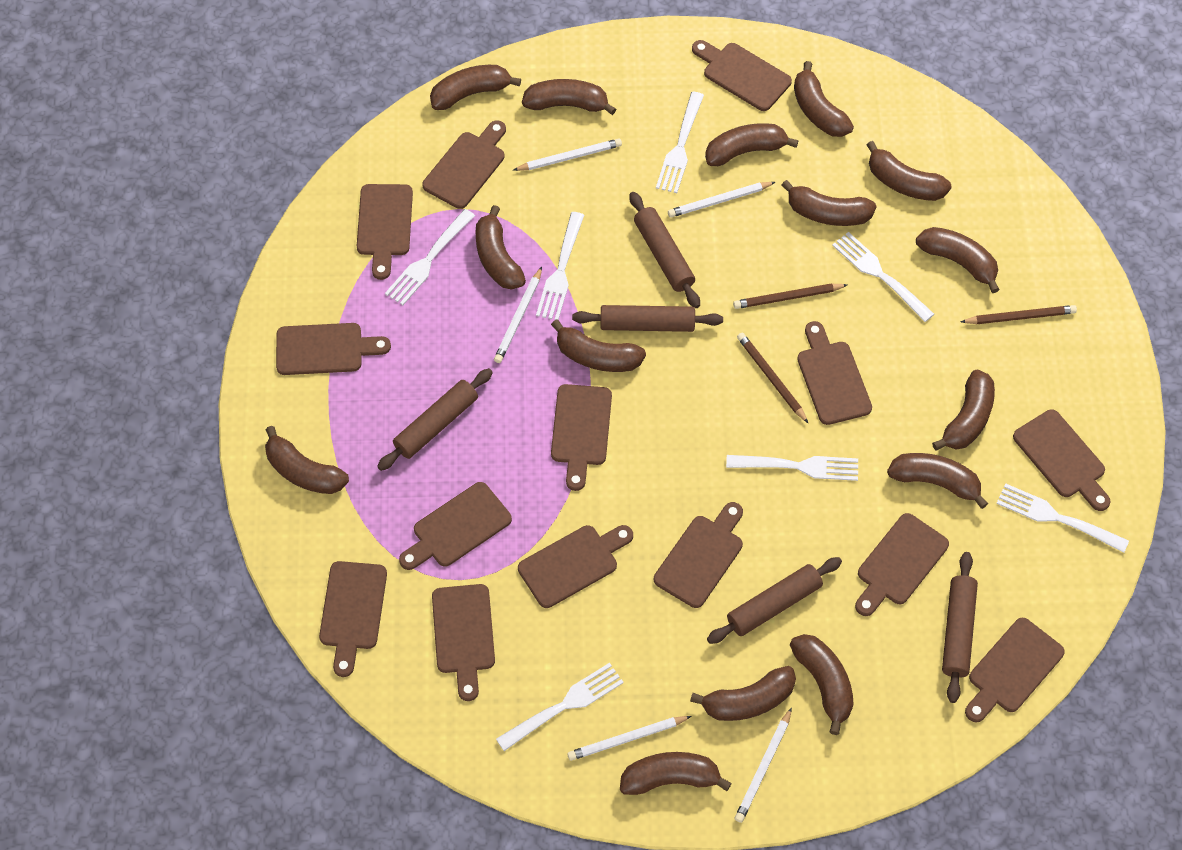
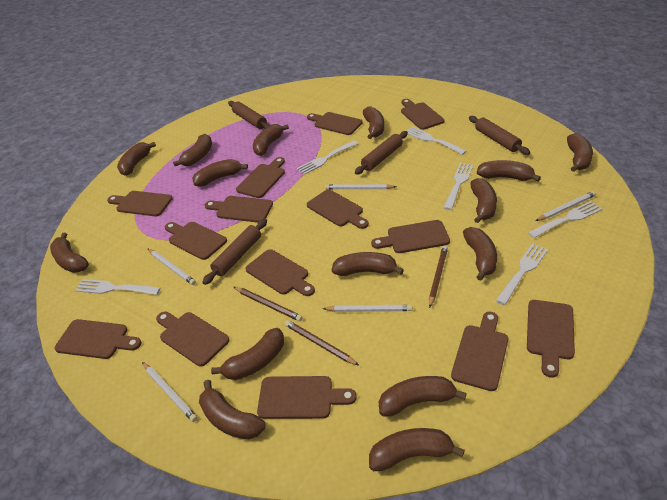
brown rolling pin: 5 -> 4
white fork: 7 -> 6

